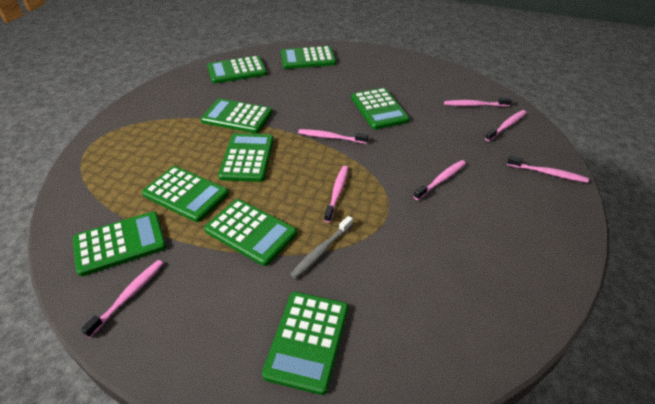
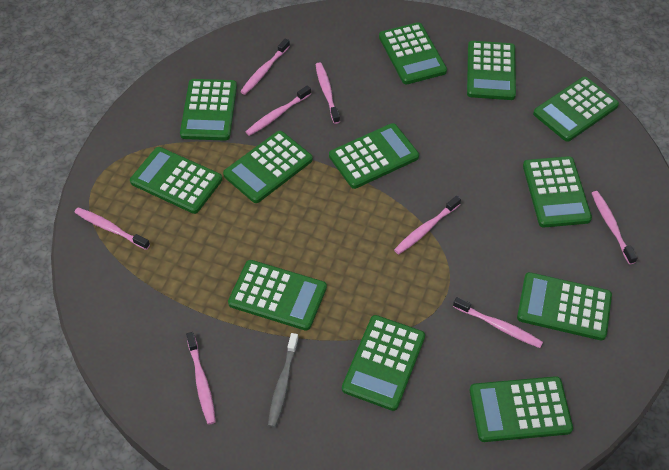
green calculator: 9 -> 12
pink toothbrush: 7 -> 8

